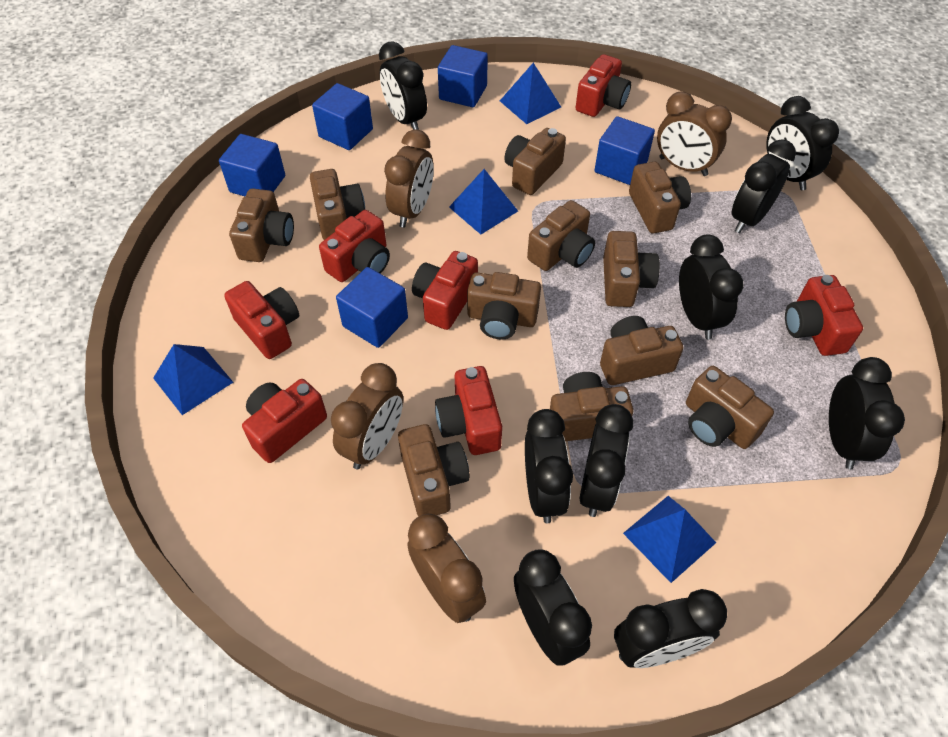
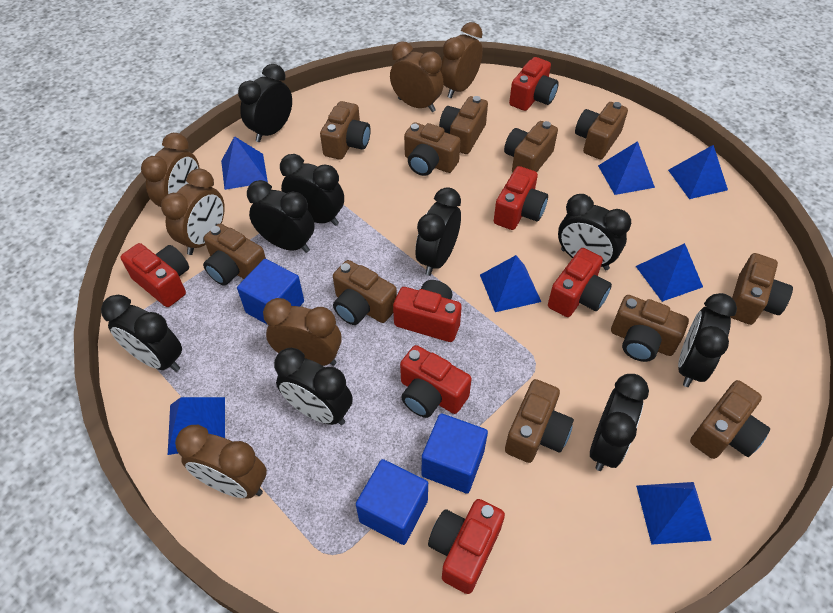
blue cube: 5 -> 3
blue pyramid: 4 -> 7
brown clock: 4 -> 6

